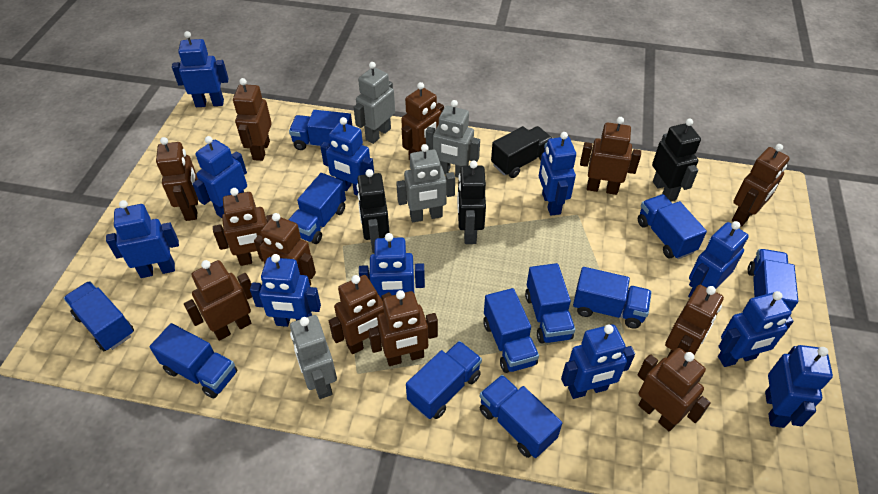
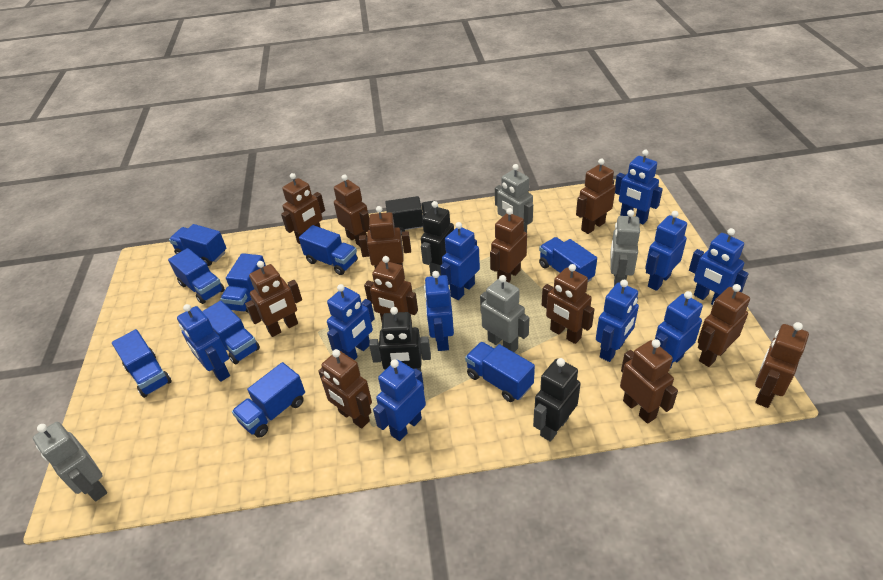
blue robot: 11 -> 10
blue truck: 11 -> 9

